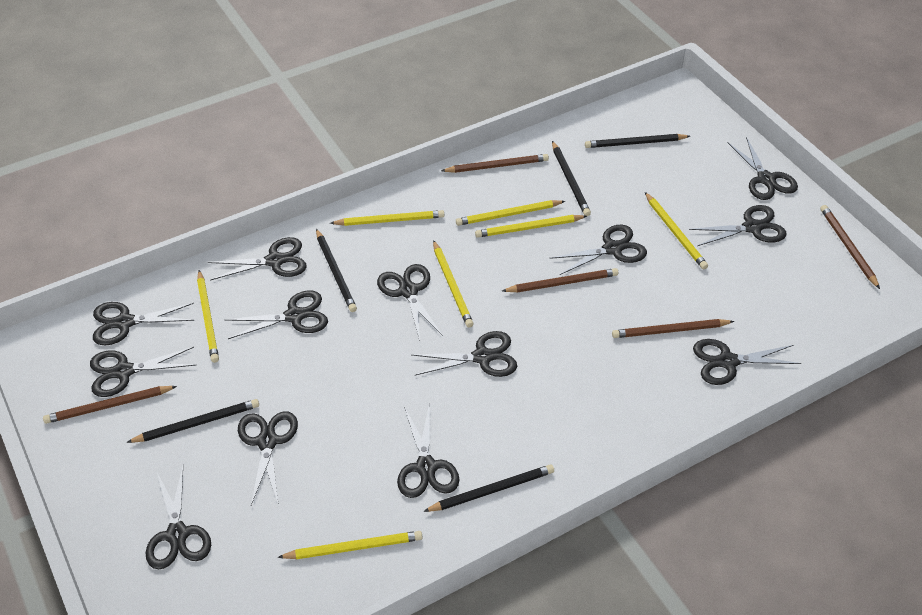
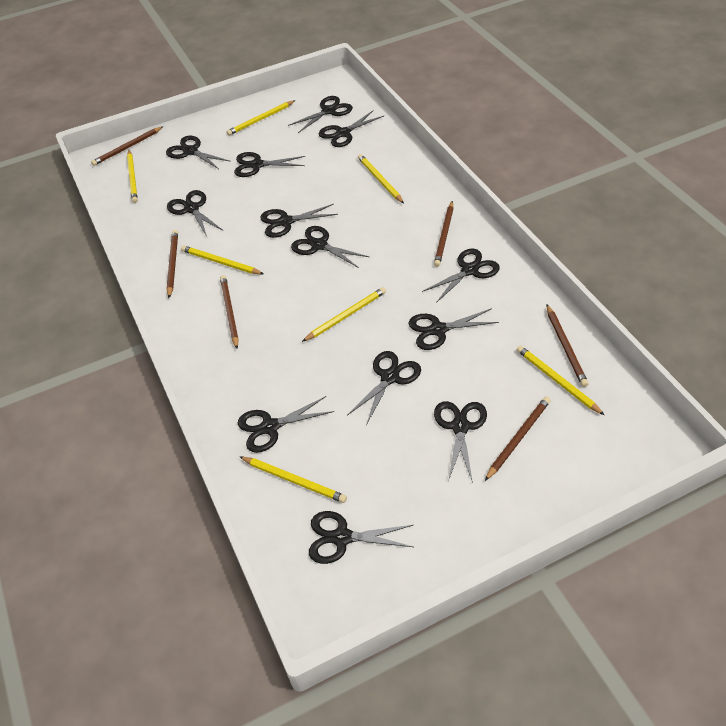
black pencil: 5 -> 0
brown pencil: 5 -> 6

